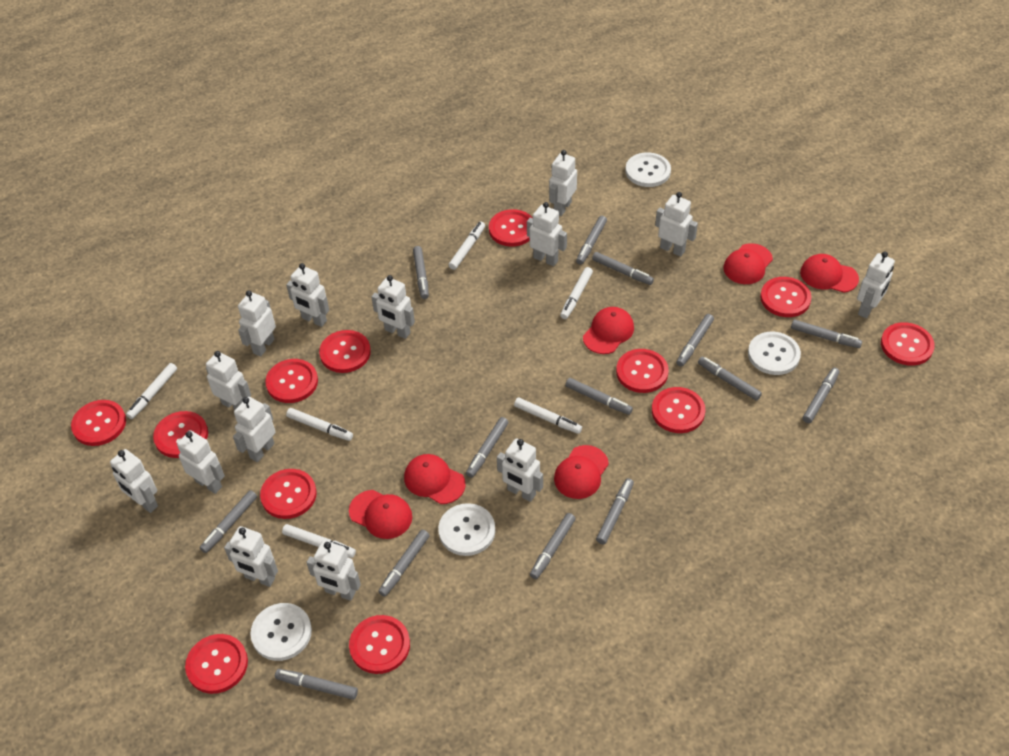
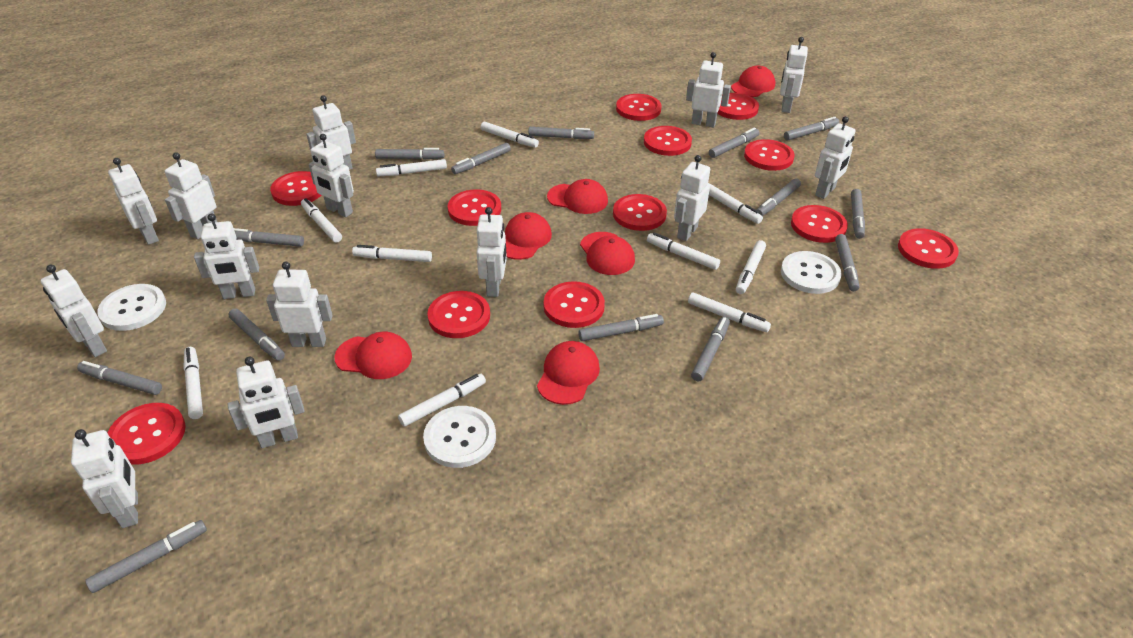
white button: 4 -> 3
white marker: 6 -> 10

